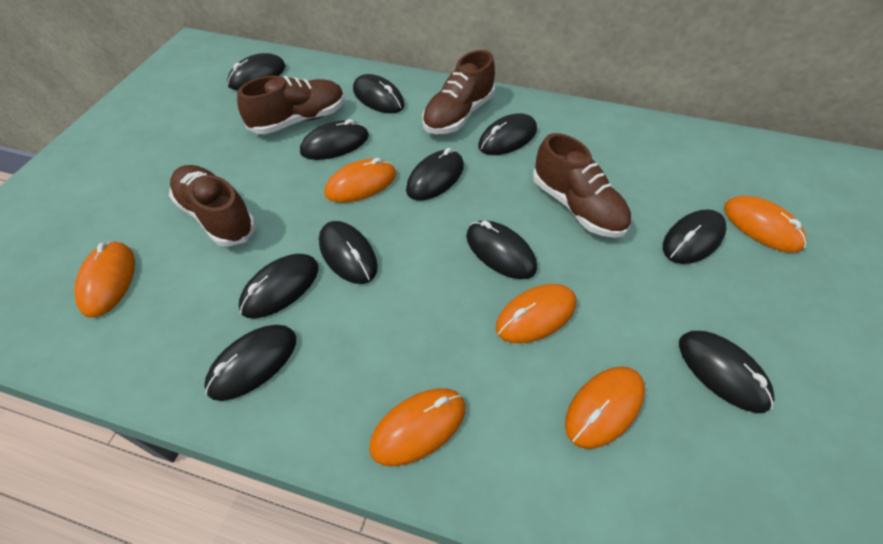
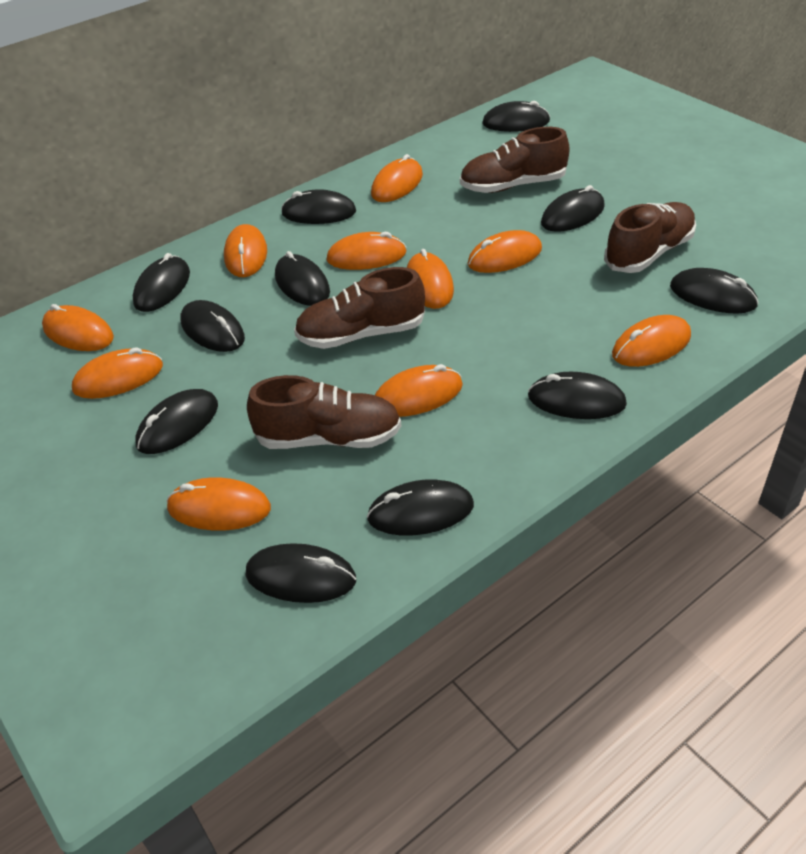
orange mouse: 6 -> 10

